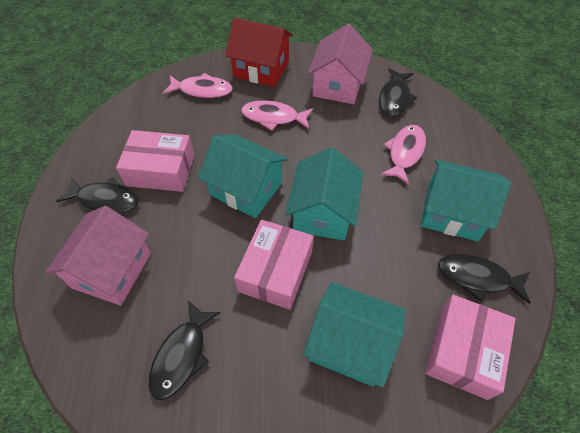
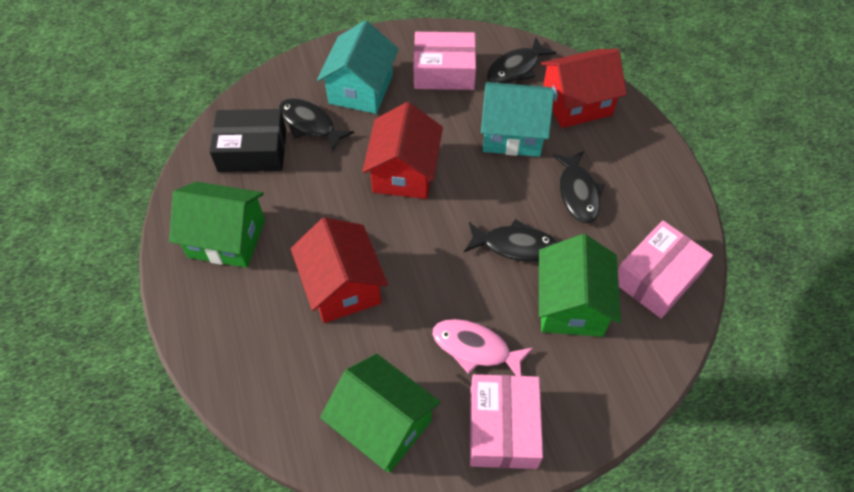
black box: 0 -> 1
green house: 0 -> 3
pink fish: 3 -> 1
pink house: 2 -> 0
red house: 1 -> 3
turquoise house: 4 -> 2

